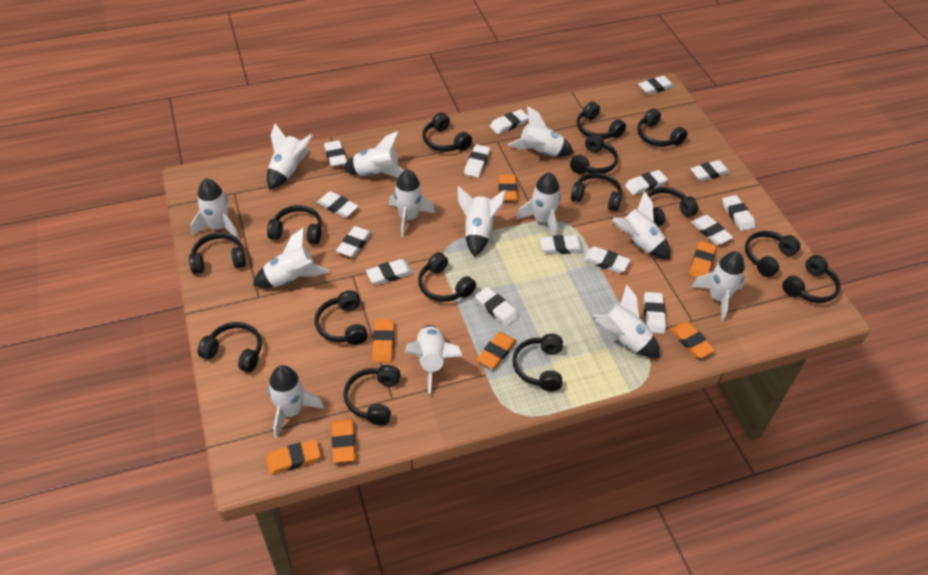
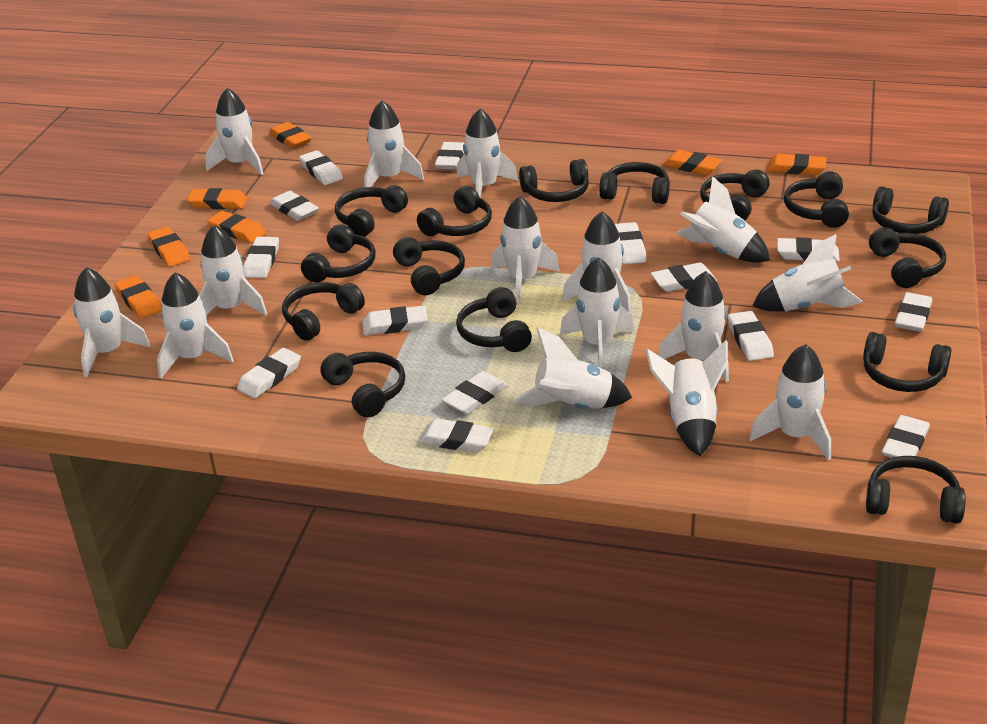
white eraser: 15 -> 14
white rocket: 13 -> 15

